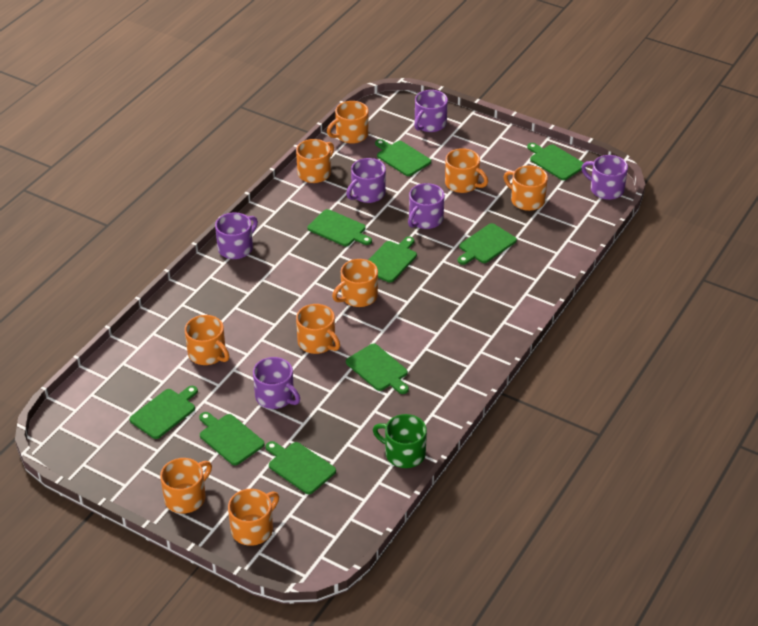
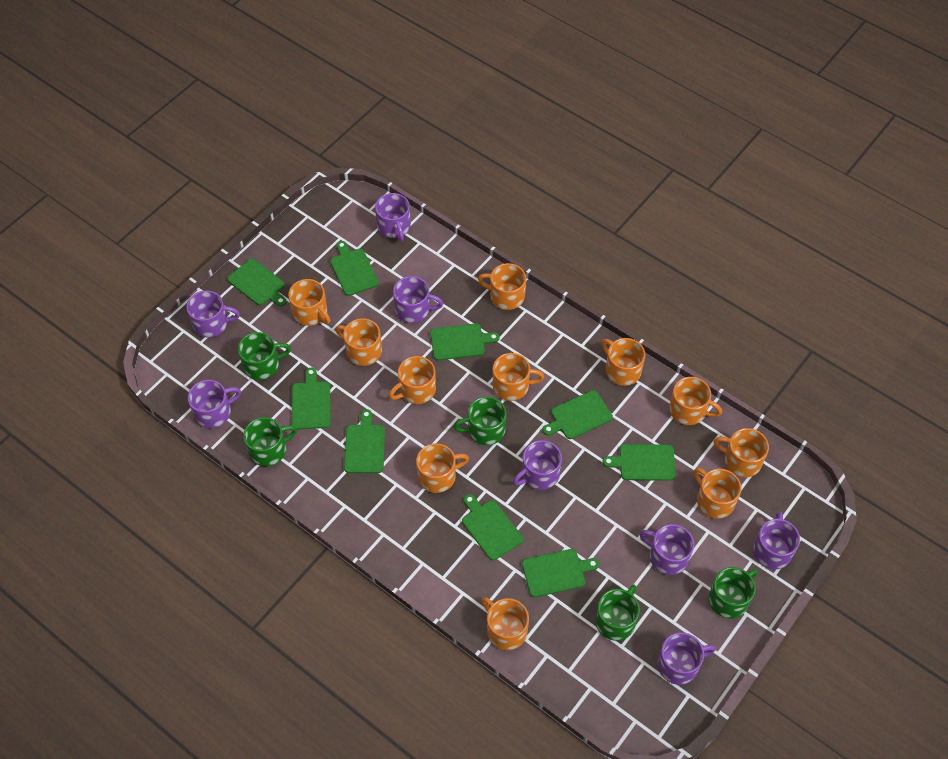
green mug: 1 -> 5
orange mug: 9 -> 11
purple mug: 6 -> 8

